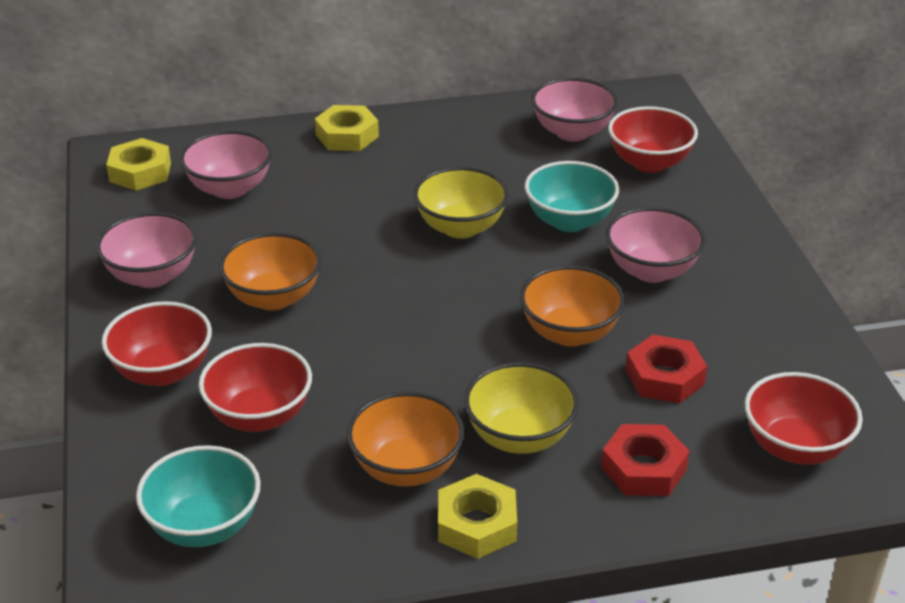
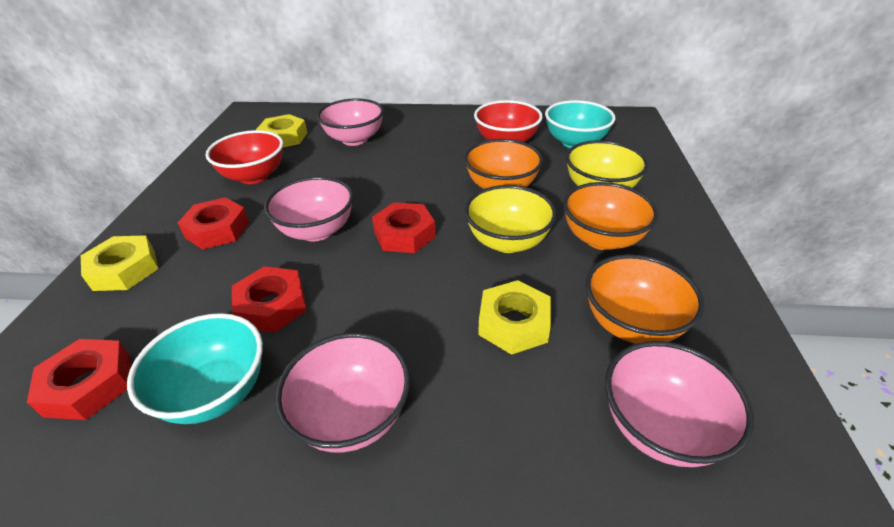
red bowl: 4 -> 2
red nut: 2 -> 4

